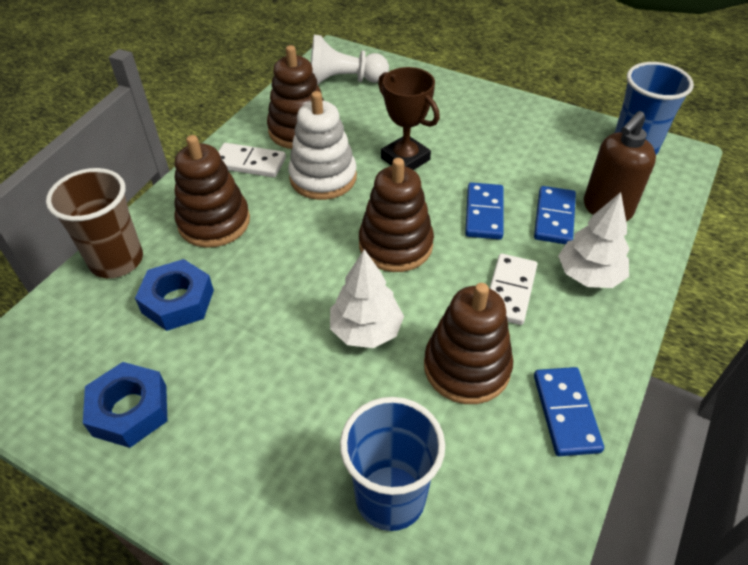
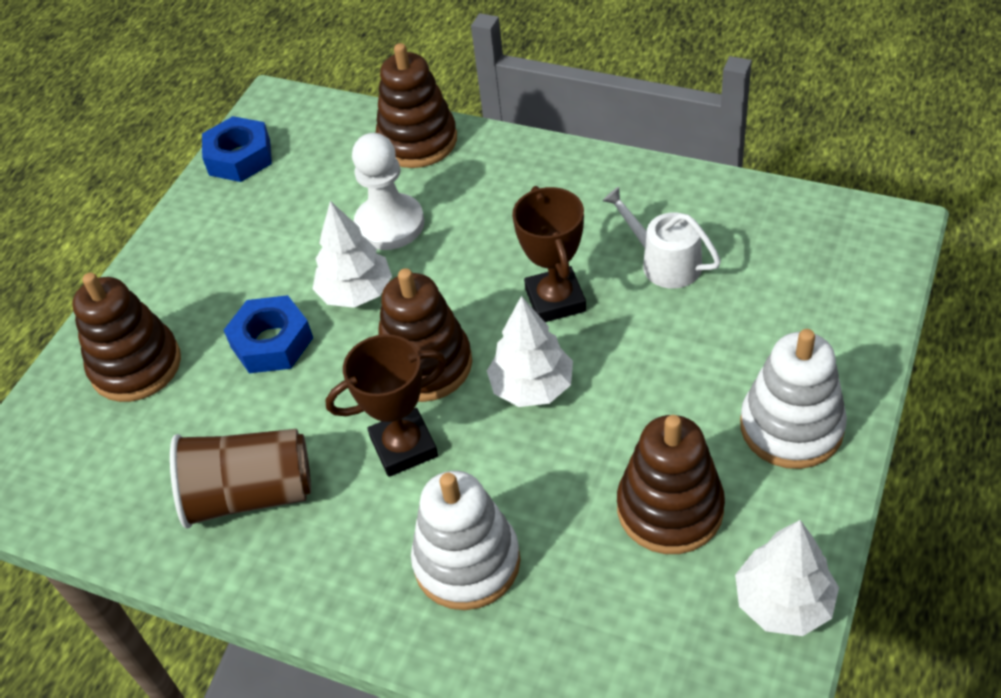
blue cup: 2 -> 0
blue domino: 3 -> 0
brown soap dispenser: 1 -> 0
brown trophy: 1 -> 2
white domino: 2 -> 0
white stacking toy: 1 -> 2
white tree: 2 -> 3
white watering can: 0 -> 1

